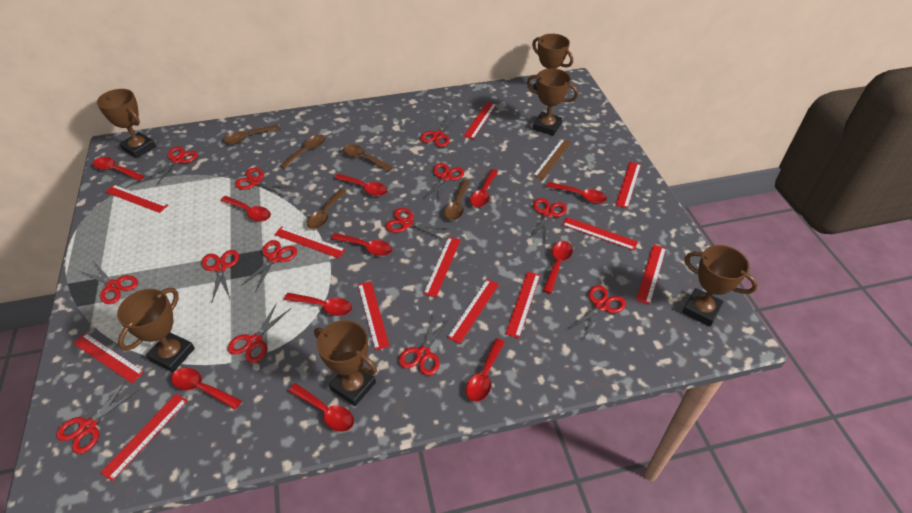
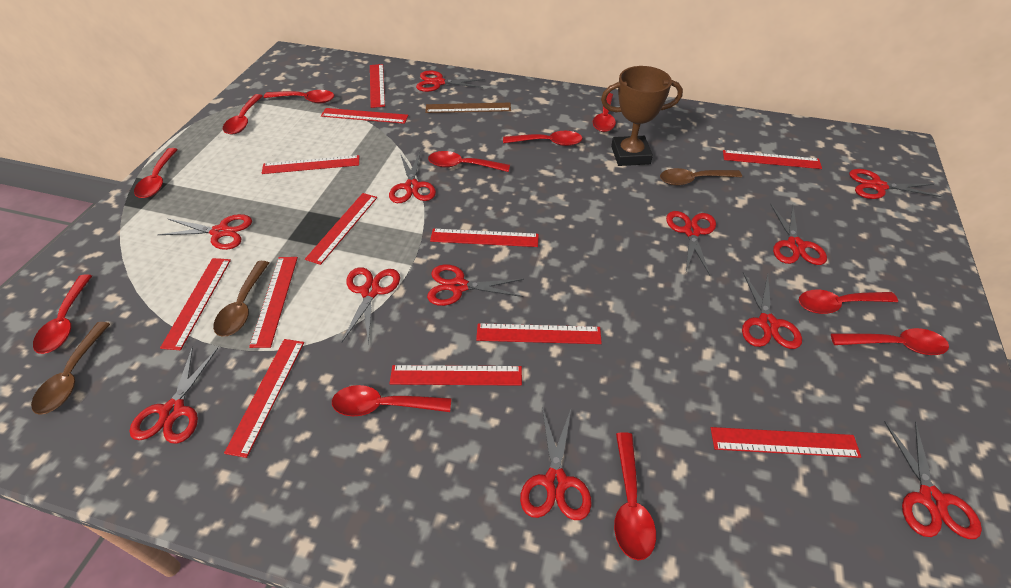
brown spoon: 5 -> 3
brown trophy: 6 -> 1
red scissors: 13 -> 12

